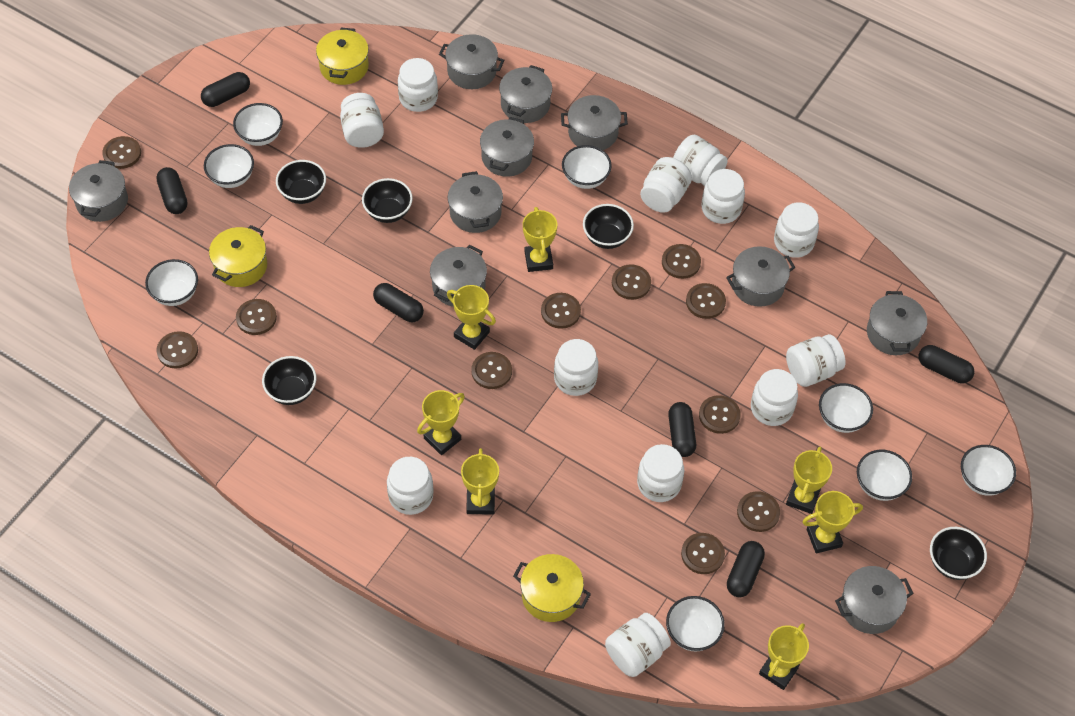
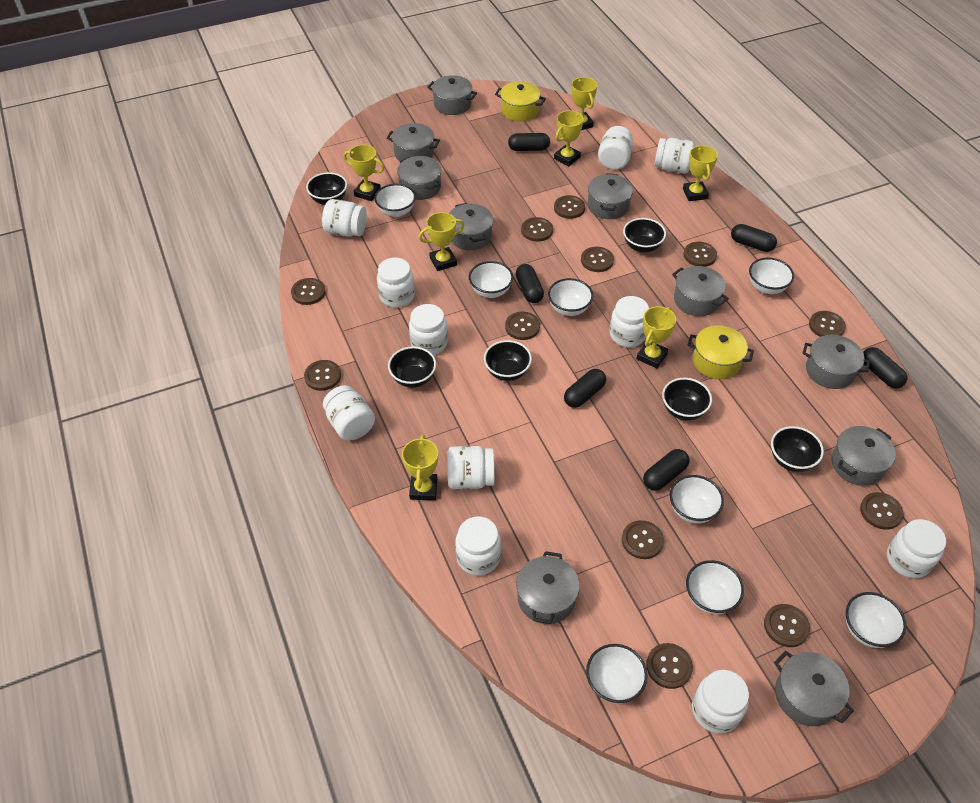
black bowl: 5 -> 6
brown button: 11 -> 12
white jar: 12 -> 11
yellow pot: 3 -> 2

